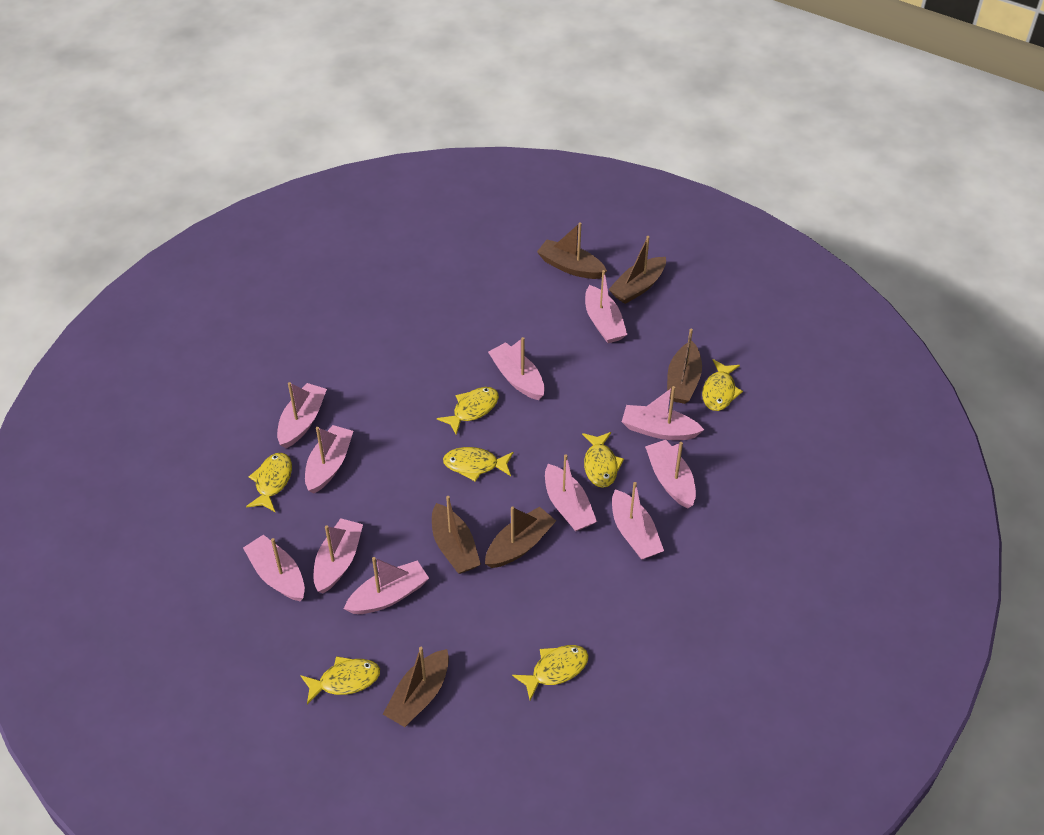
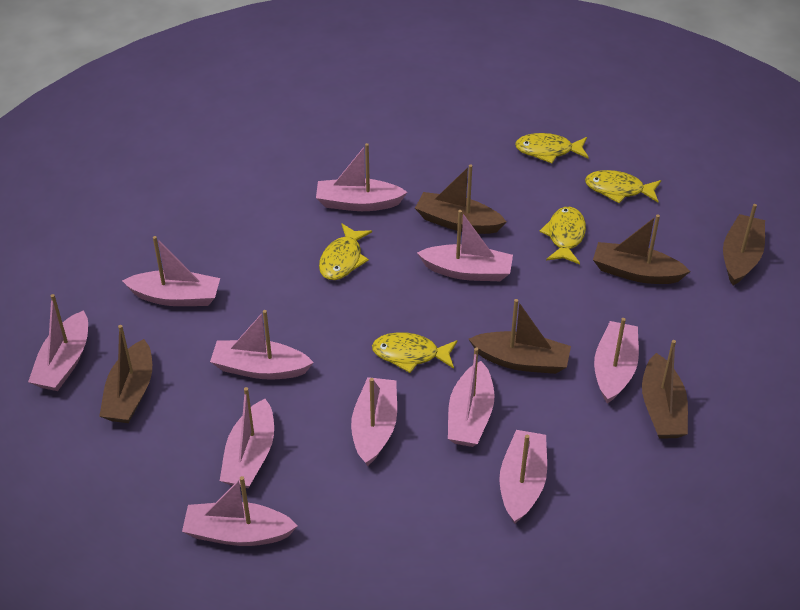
yellow fish: 7 -> 5

